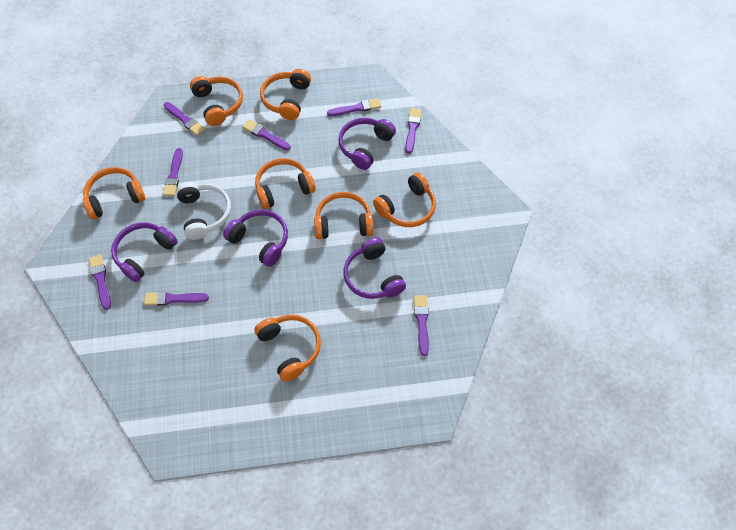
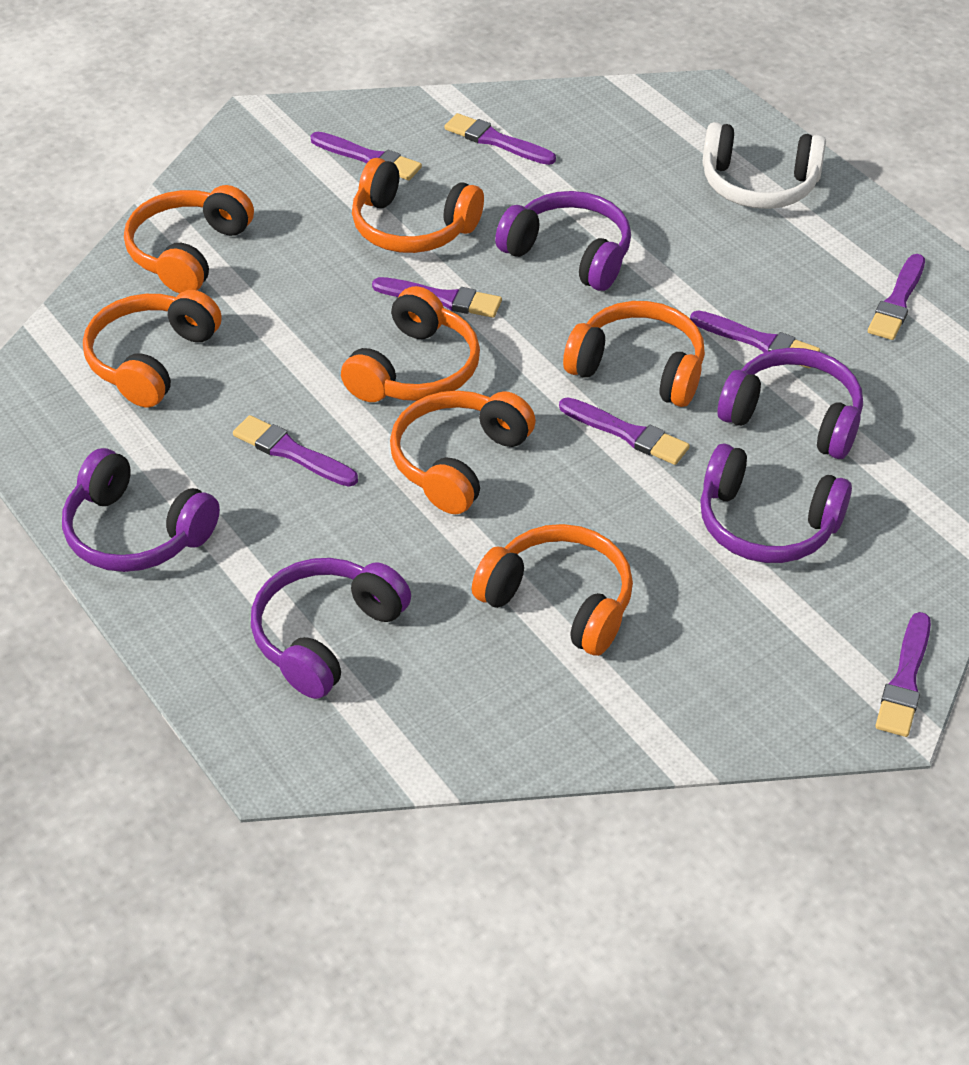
purple headphones: 4 -> 5

